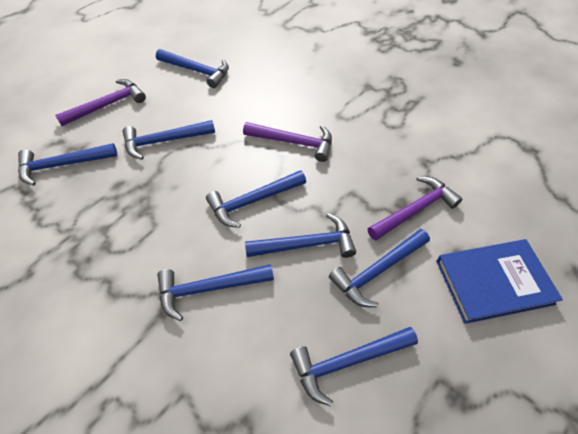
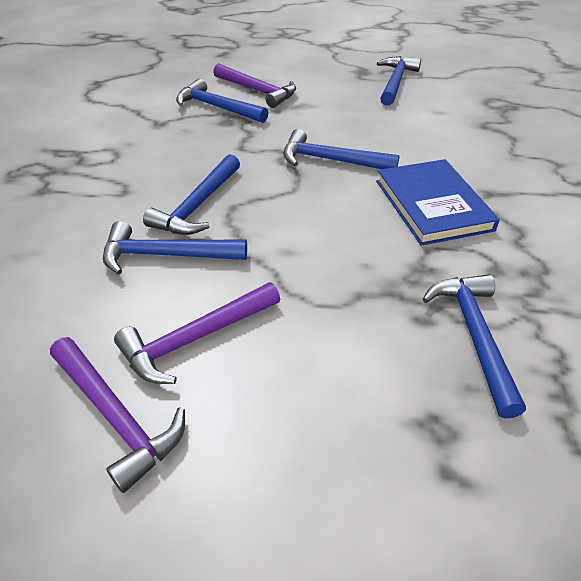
blue hammer: 8 -> 6

